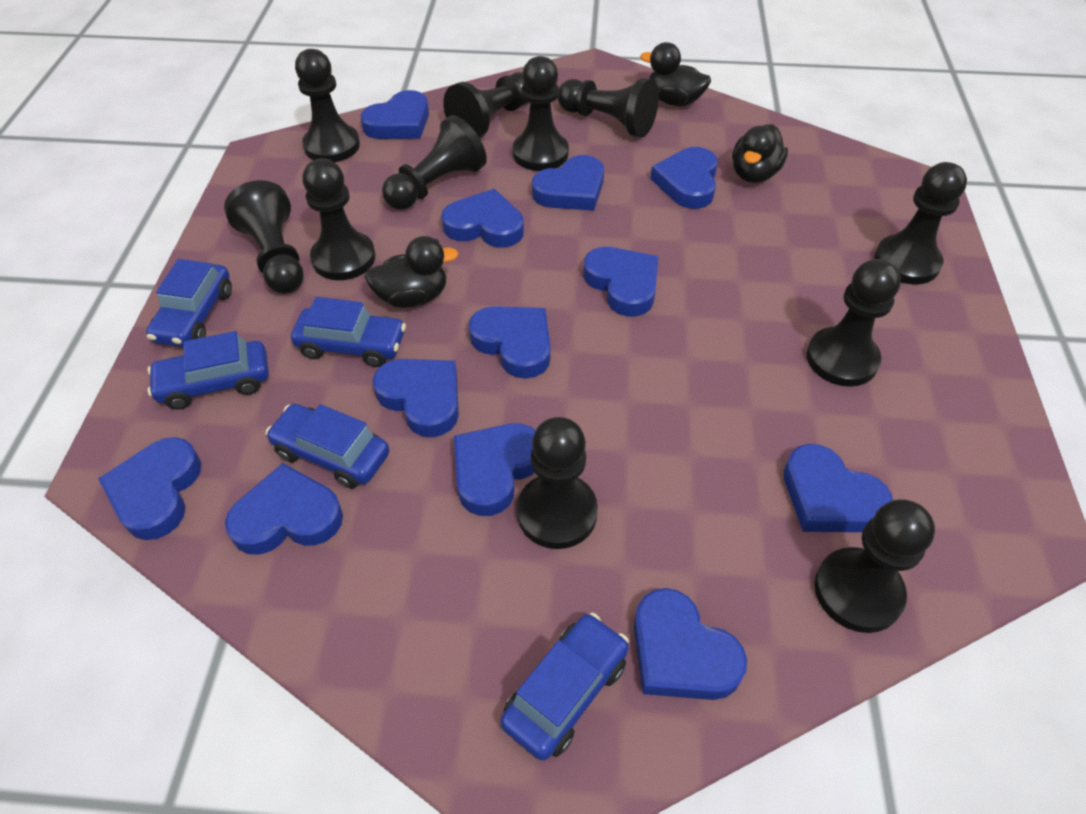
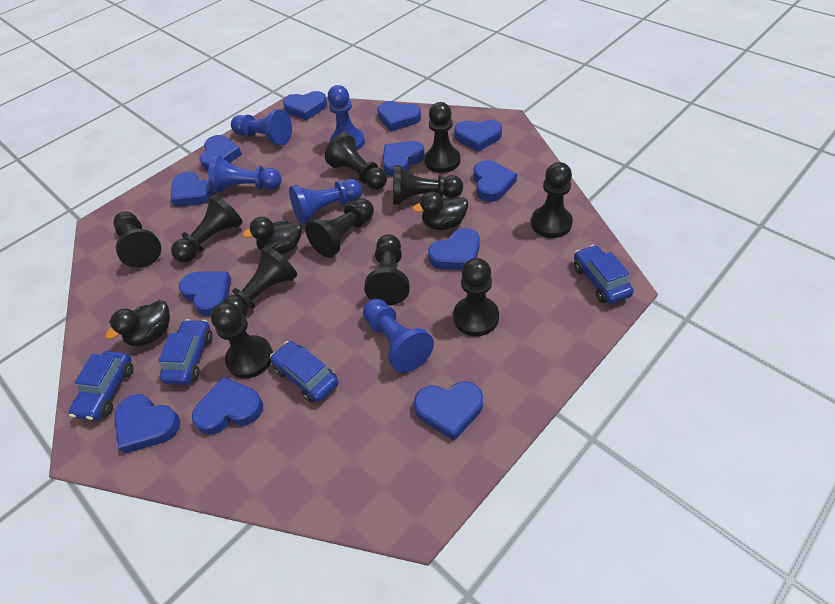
blue car: 5 -> 4
blue pawn: 0 -> 5

